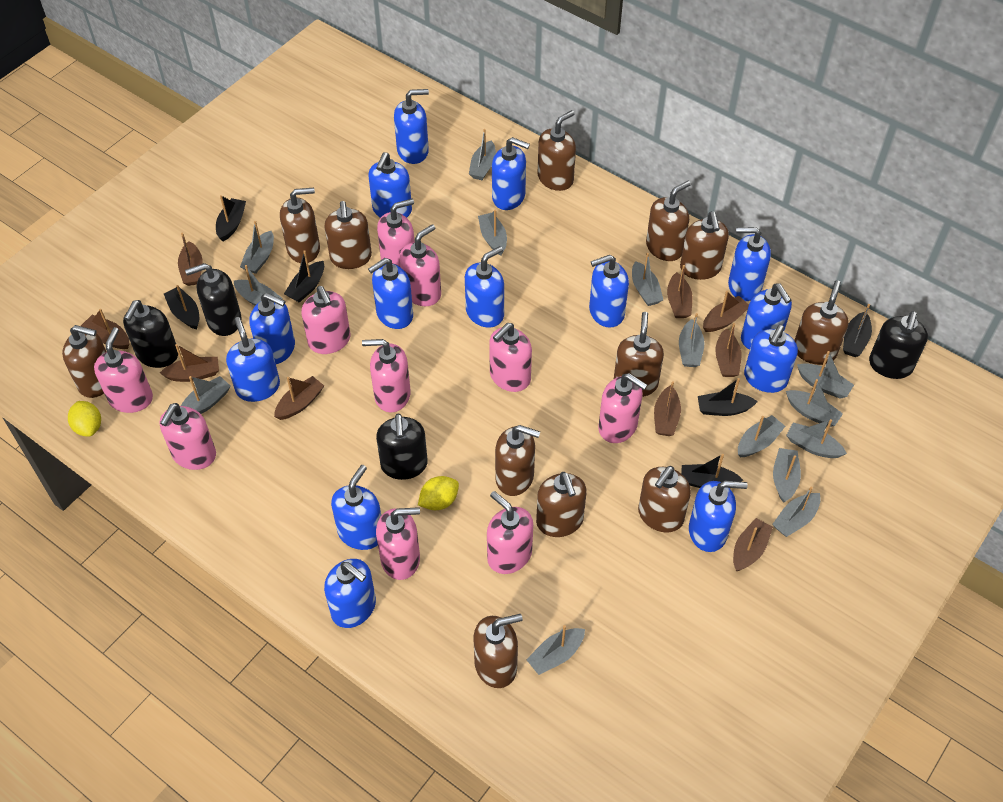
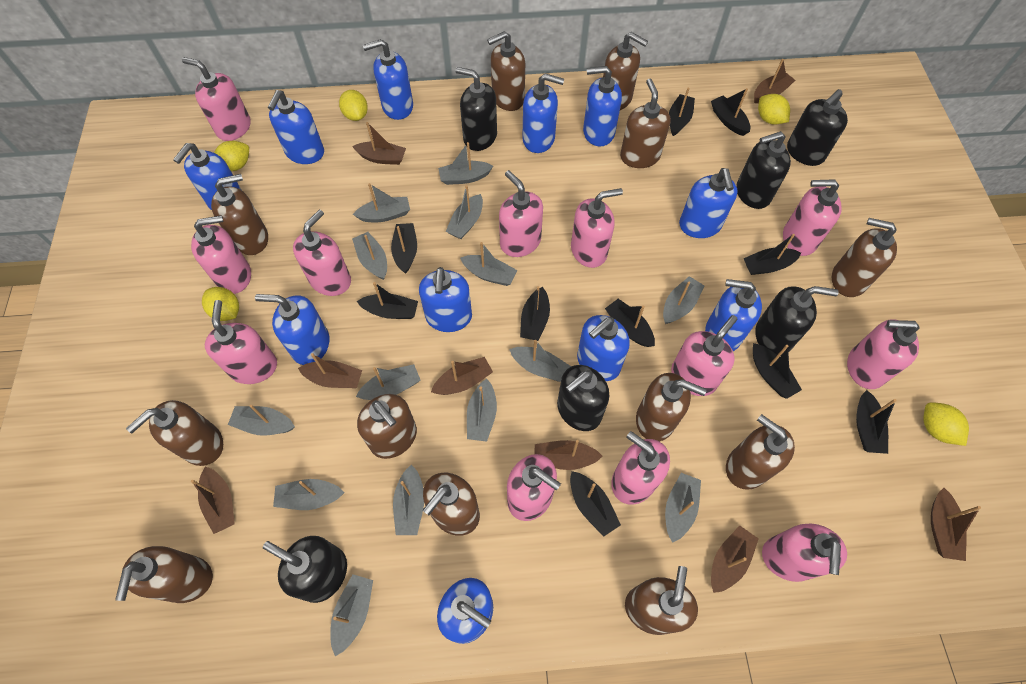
black boat: 6 -> 10
black soap dispenser: 4 -> 6
blue soap dispenser: 14 -> 11
brown boat: 9 -> 8
pink soap dispenser: 10 -> 12
yellow lemon: 2 -> 5

